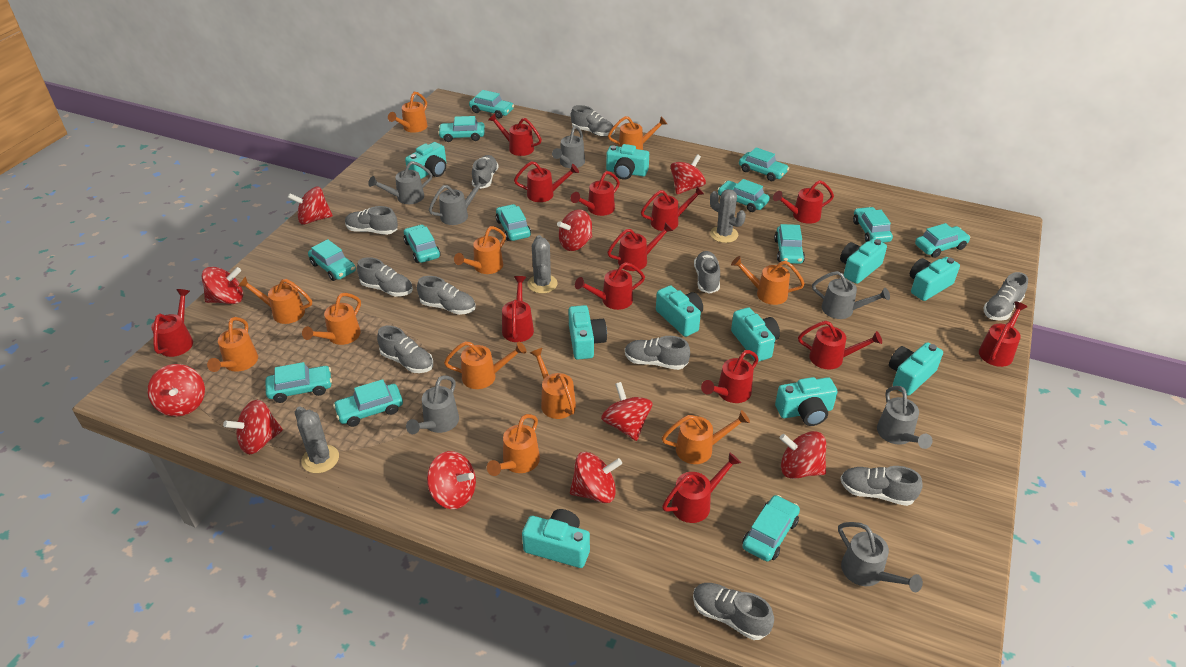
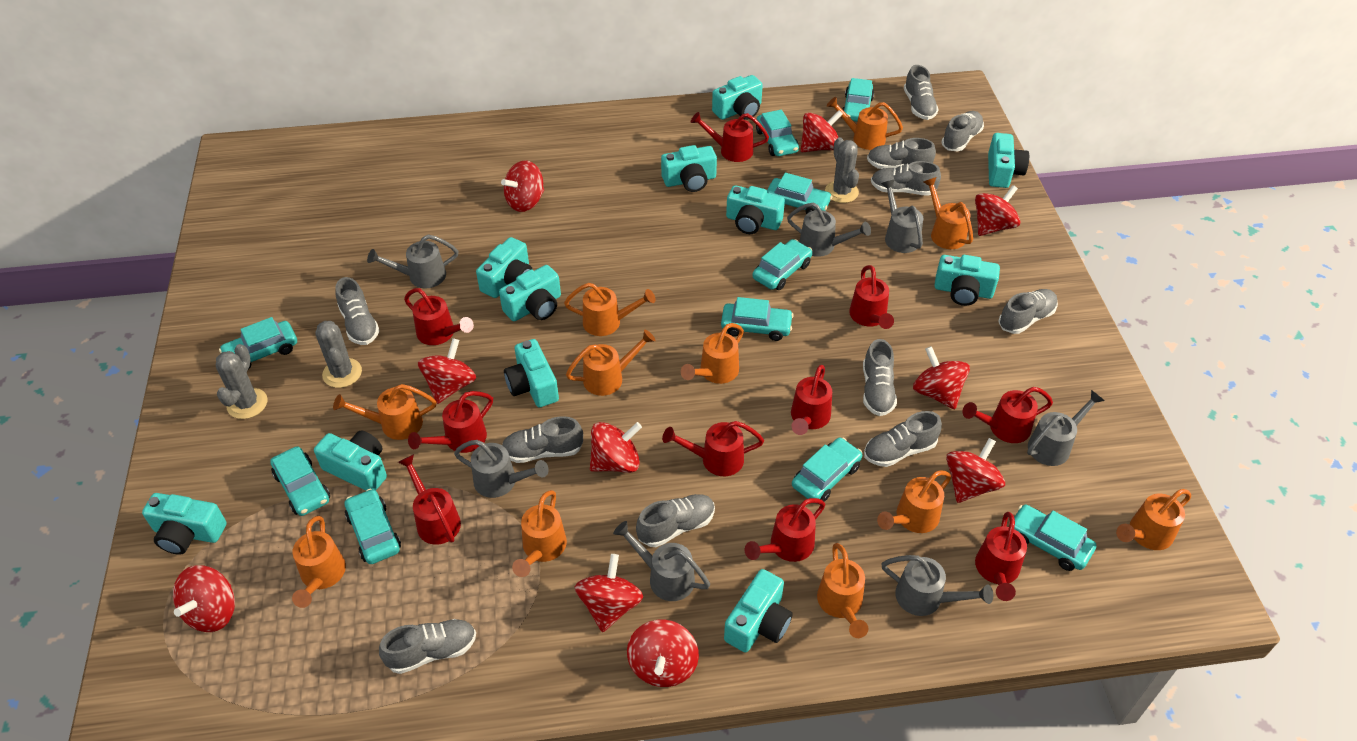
red watering can: 13 -> 10
turquoise camera: 10 -> 11
turquoise car: 13 -> 10

